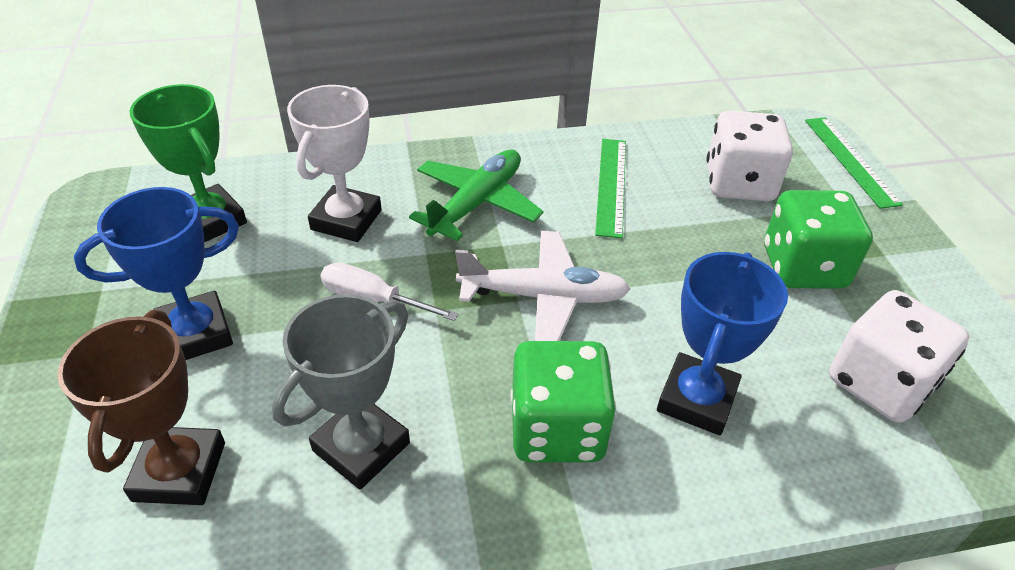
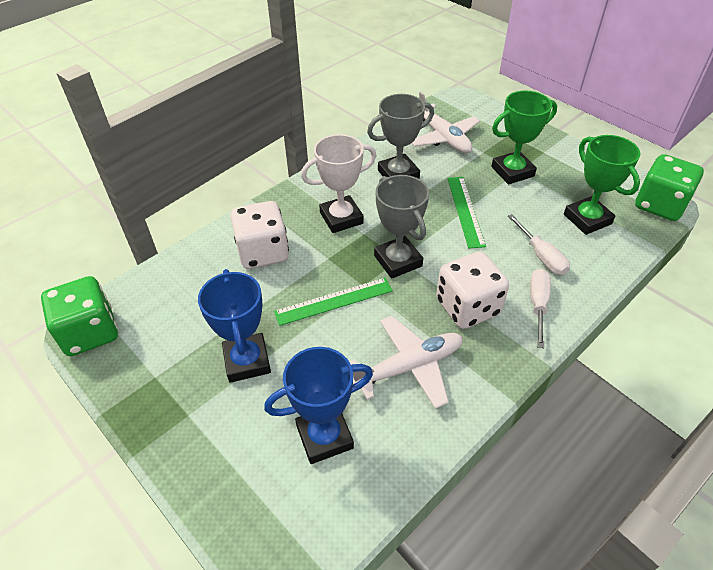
brown trophy: 1 -> 0
green plane: 1 -> 0
green trophy: 1 -> 2
grey trophy: 1 -> 2
white plane: 1 -> 2
white screwdriver: 1 -> 2

